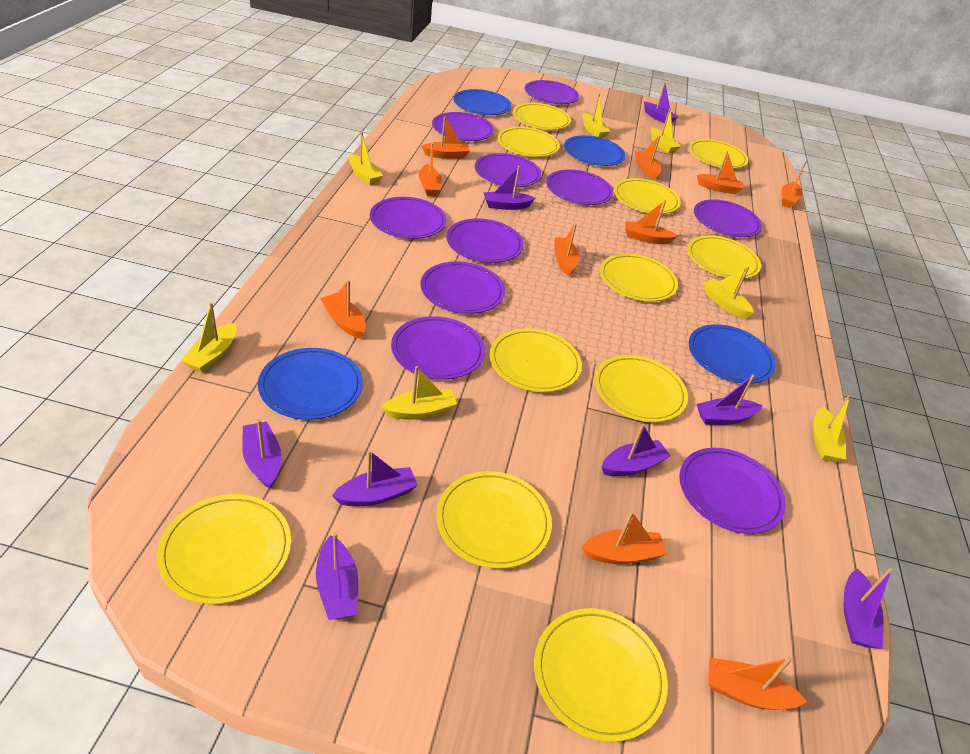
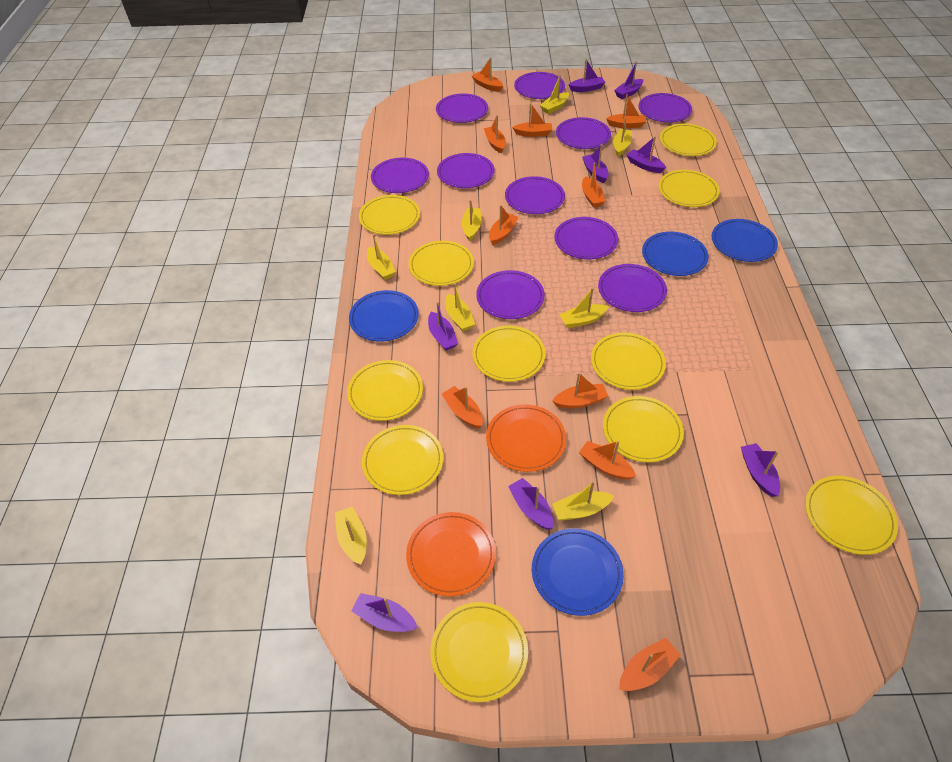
orange plate: 0 -> 2
yellow boat: 7 -> 8

